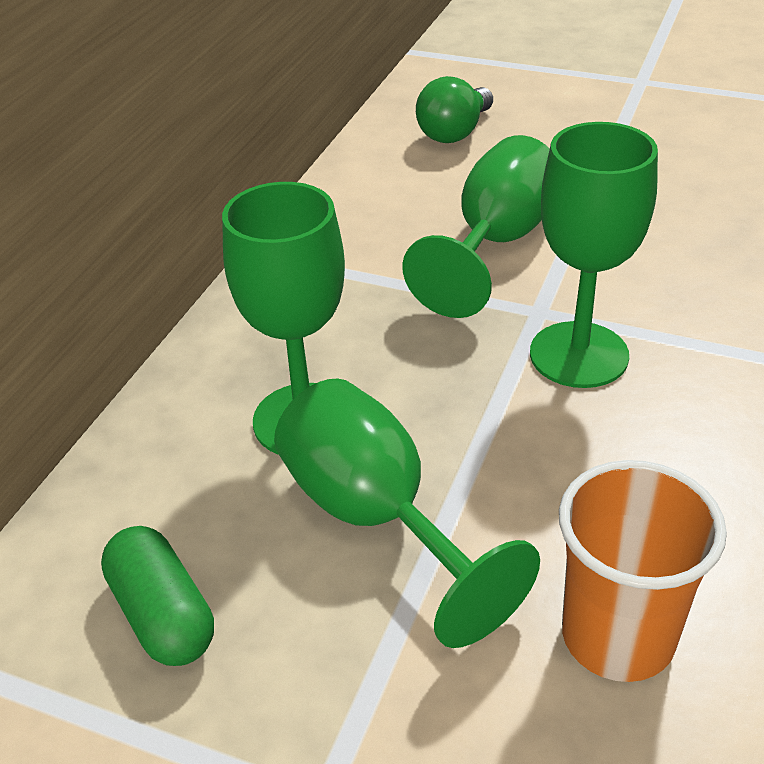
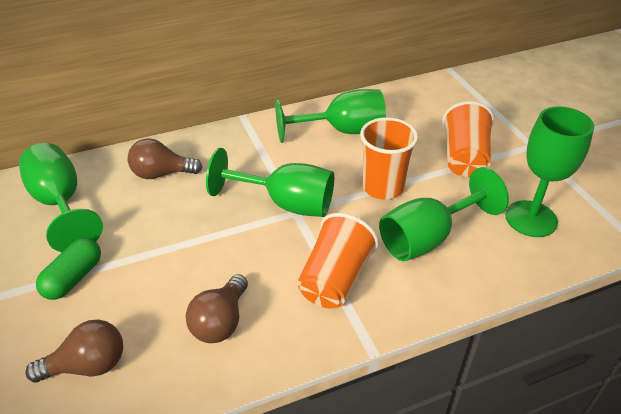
brown light bulb: 0 -> 3
green goblet: 4 -> 5
green light bulb: 1 -> 0
orange cup: 1 -> 3

